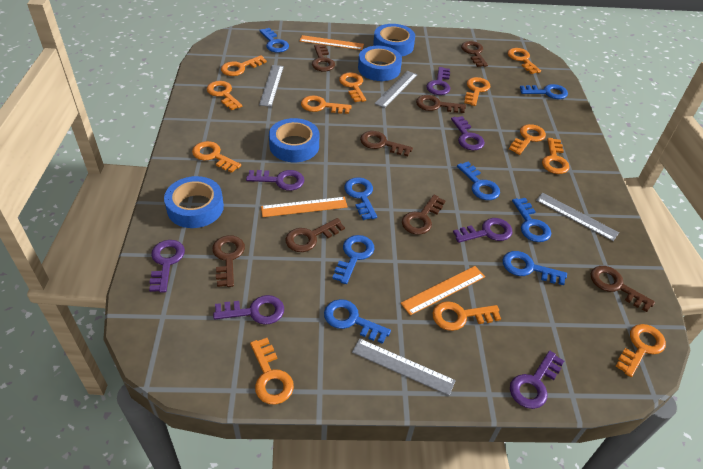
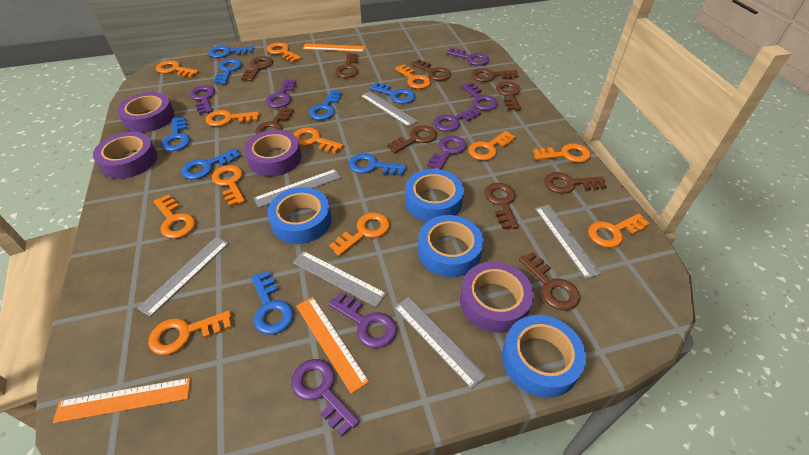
brown key: 8 -> 10
grey ruler: 4 -> 6
purple key: 7 -> 8
purple tape: 0 -> 4

